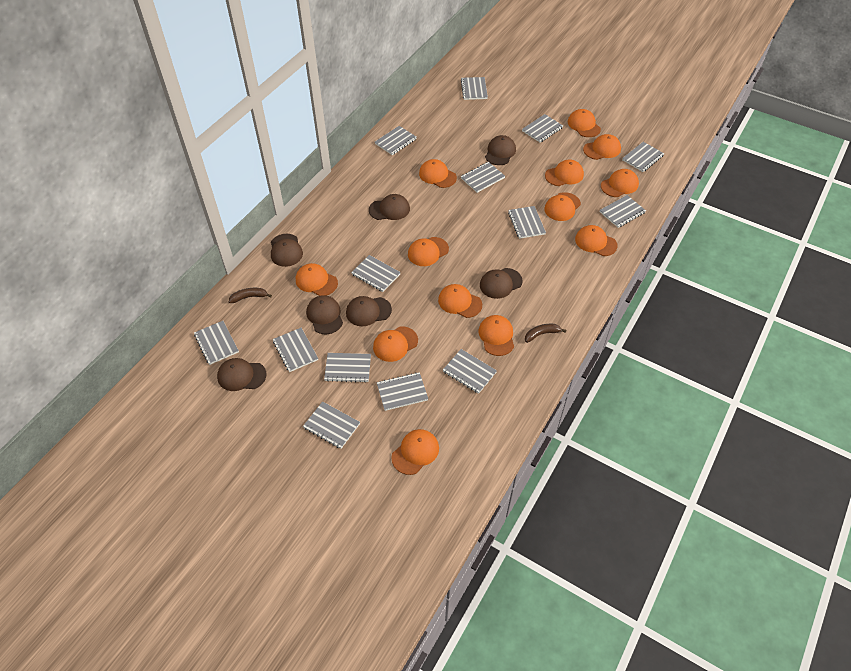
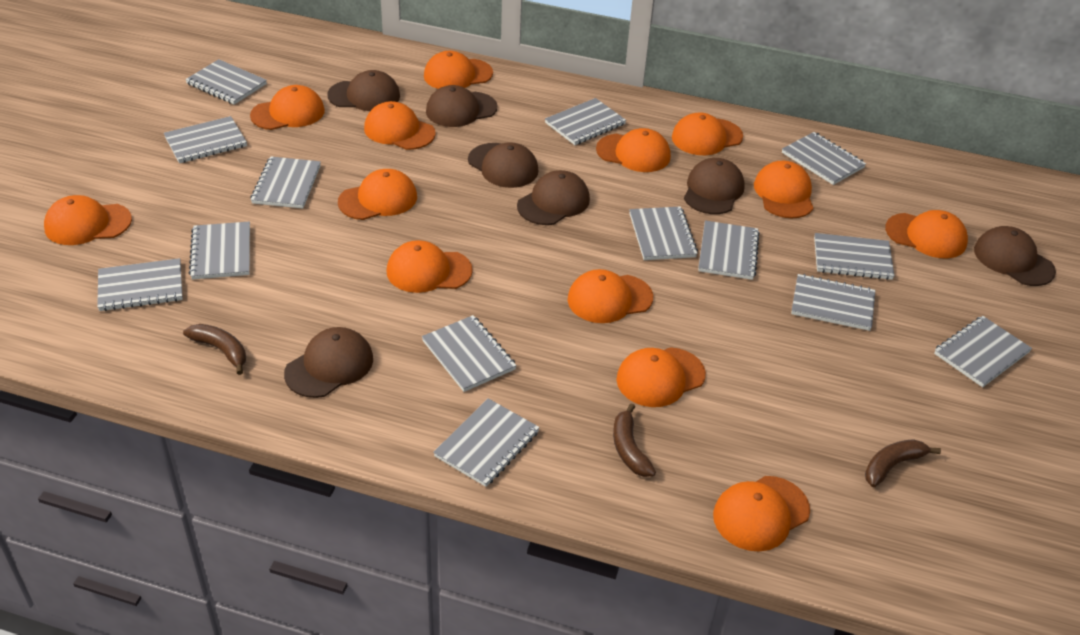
brown banana: 2 -> 3

